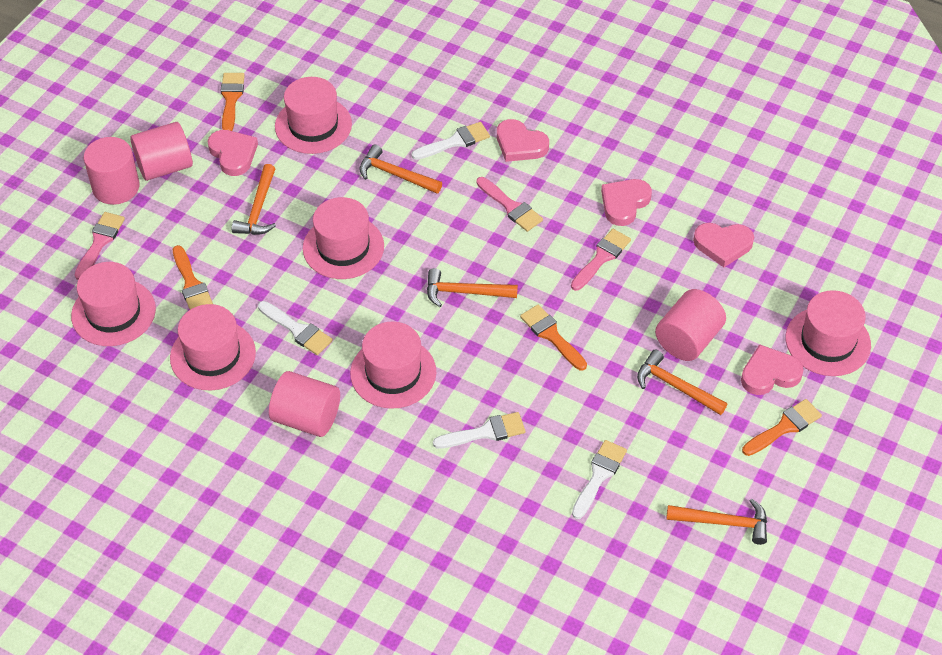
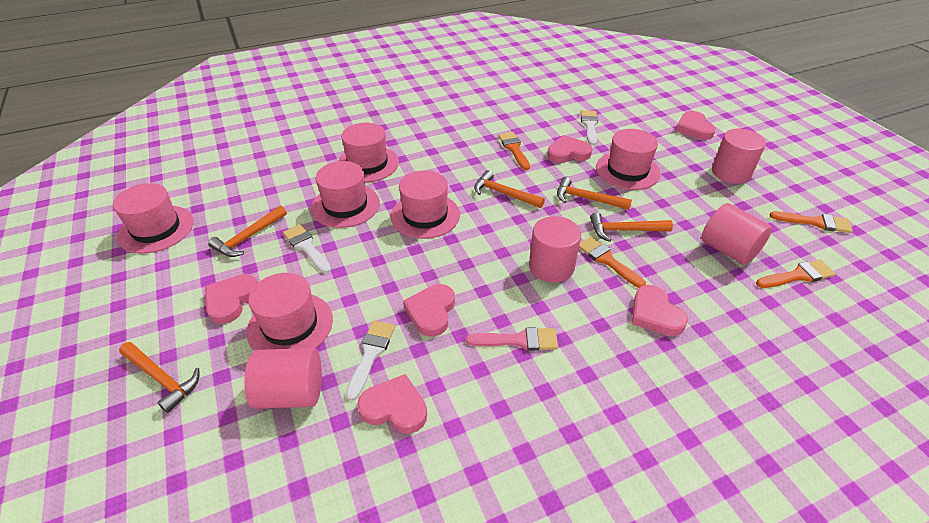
pink brush: 3 -> 1
pink heart: 5 -> 6
white brush: 4 -> 3

